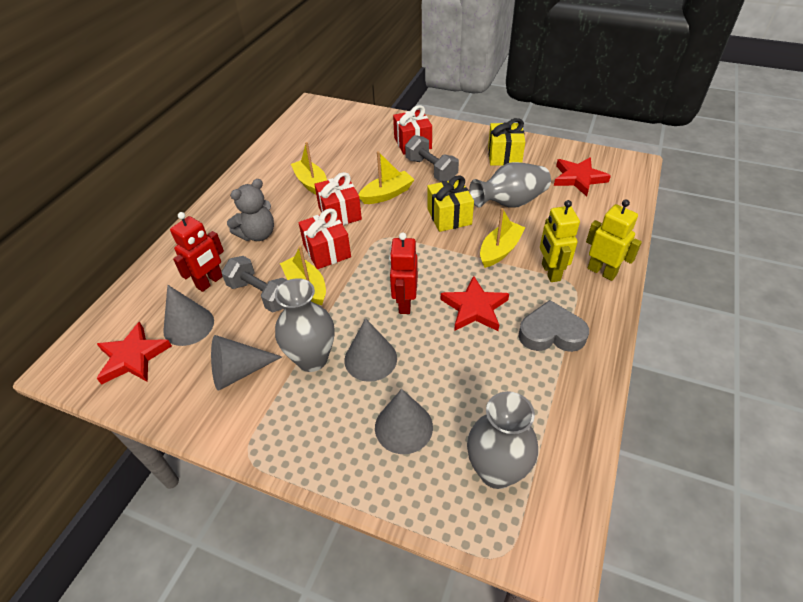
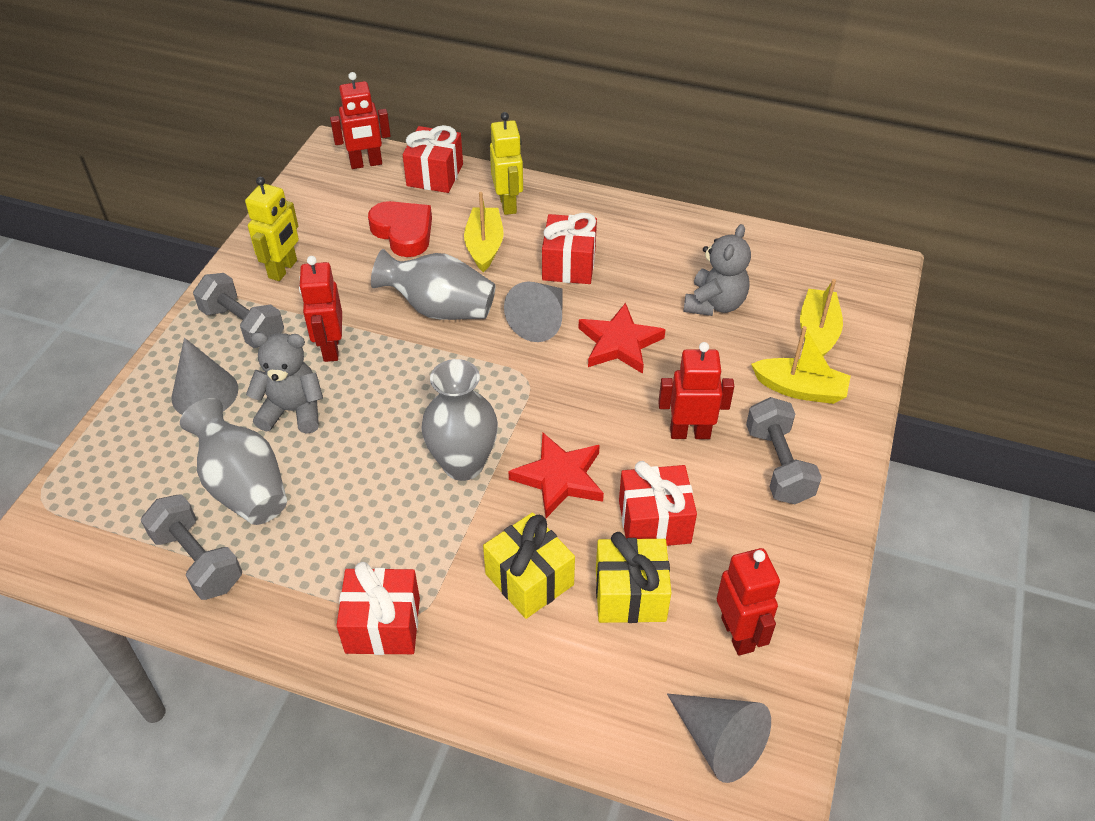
grey cone: 4 -> 3
grey dumbbell: 2 -> 3
grey heart: 1 -> 0
grey teddy bear: 1 -> 2
red gift: 3 -> 4
red heart: 0 -> 1
red robot: 2 -> 4
red star: 3 -> 2
yellow boat: 4 -> 3

